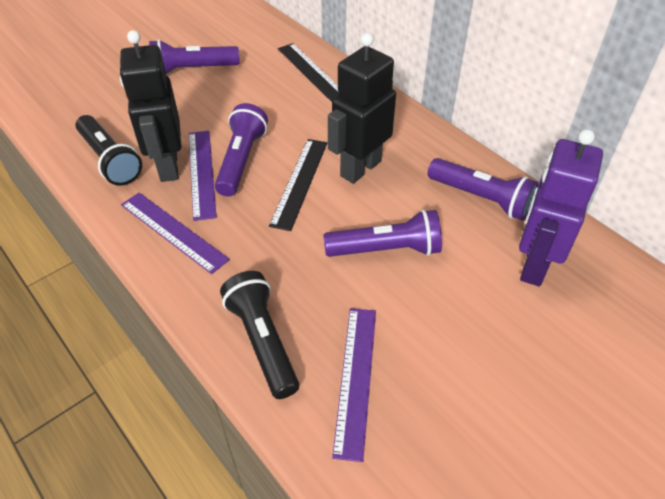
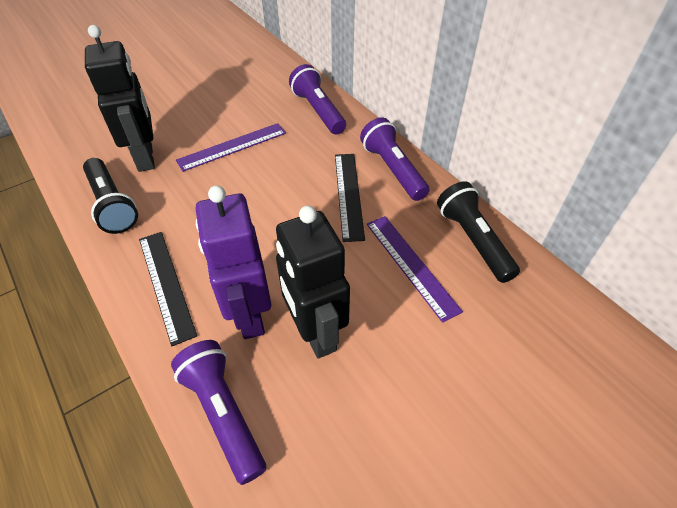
purple flashlight: 4 -> 3
purple ruler: 3 -> 2

